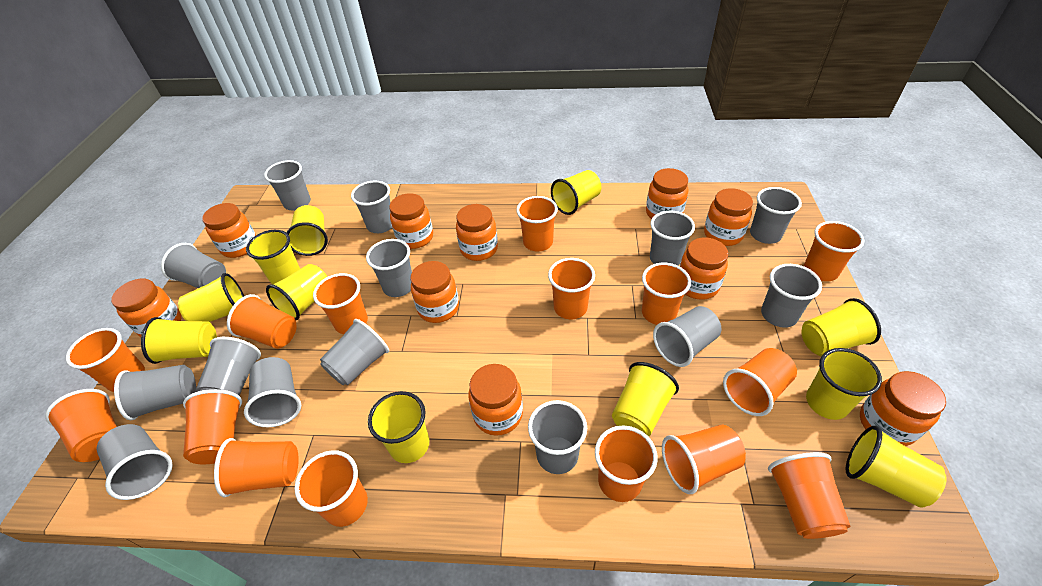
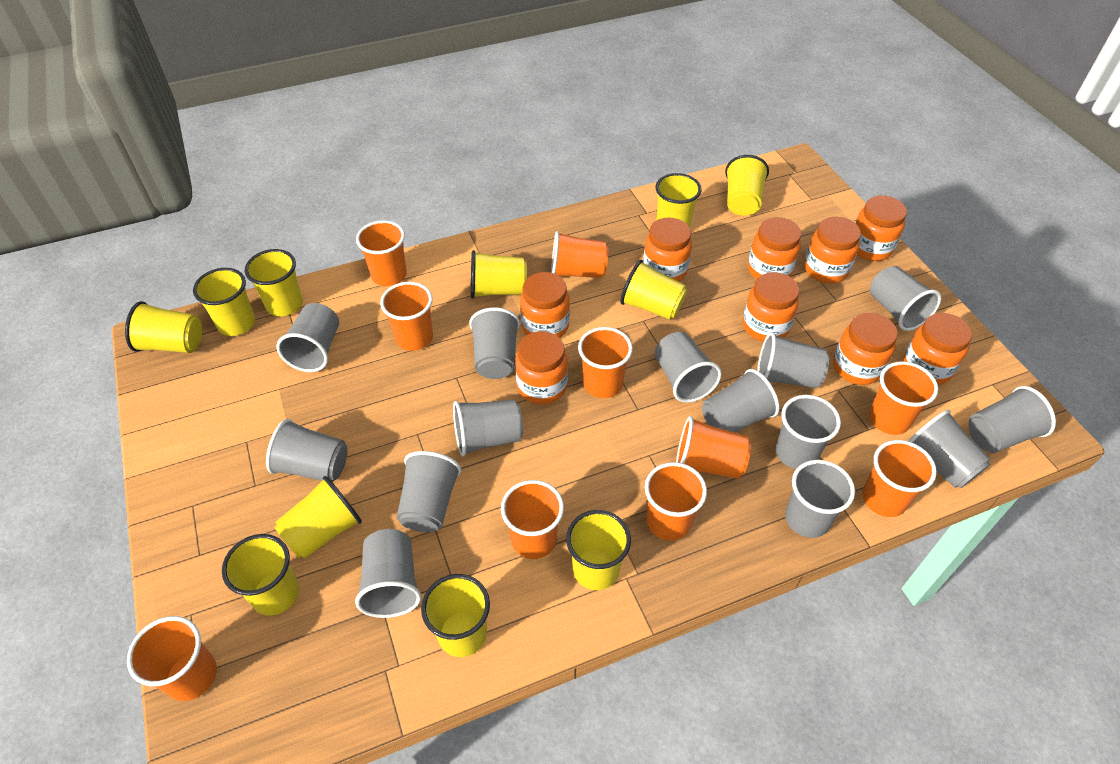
orange cup: 15 -> 10
orange jar: 10 -> 9

